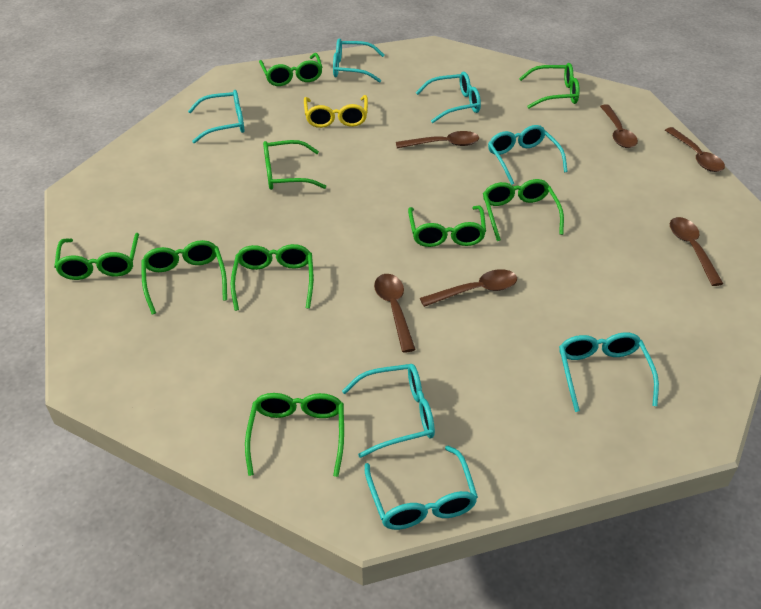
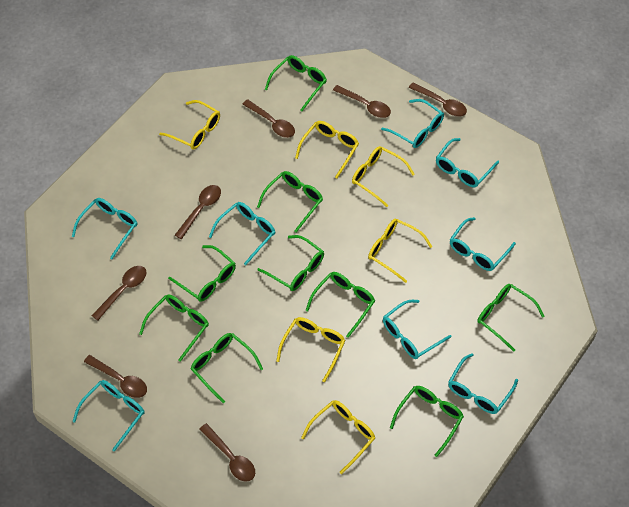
brown spoon: 6 -> 7
turquoise glasses: 7 -> 8
yellow glasses: 1 -> 6

